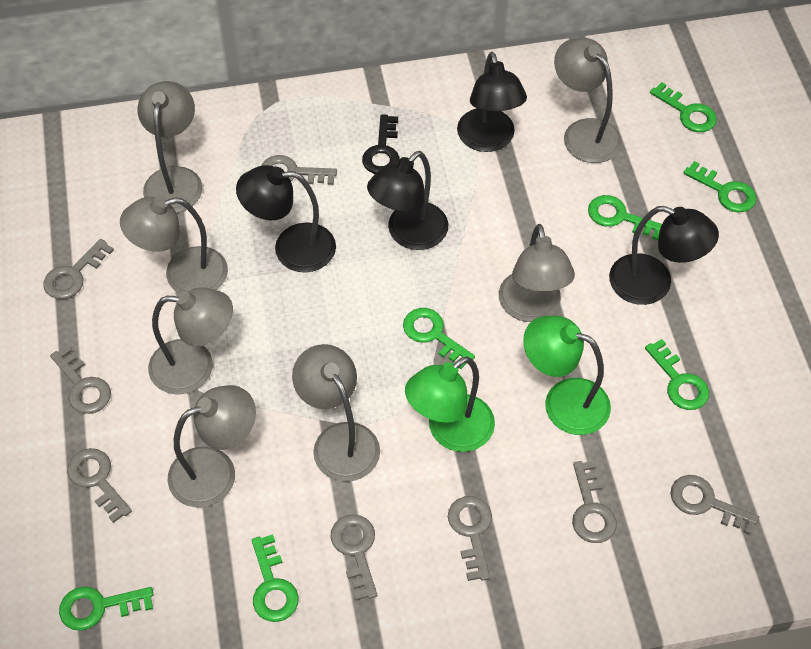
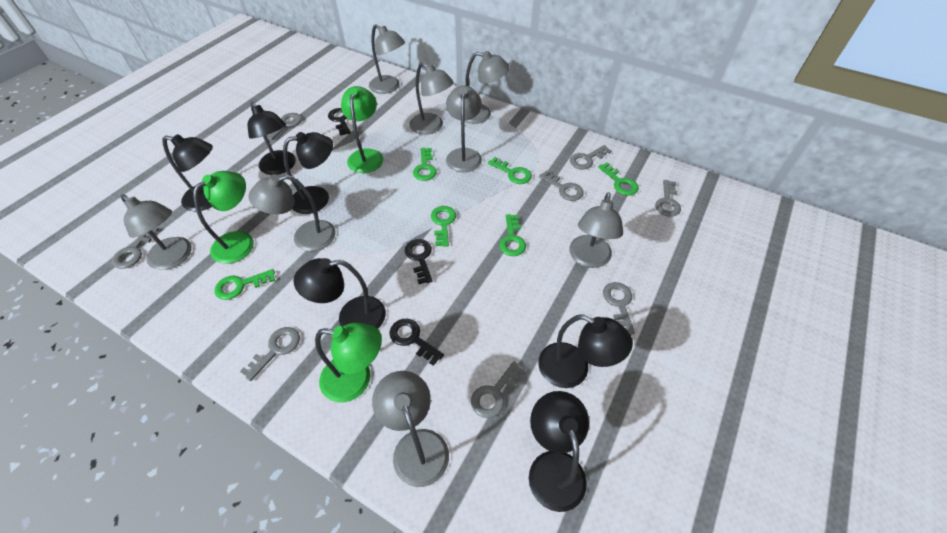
black key: 1 -> 3
black lamp: 4 -> 6
green key: 7 -> 6
green lamp: 2 -> 3
grey lamp: 7 -> 8

